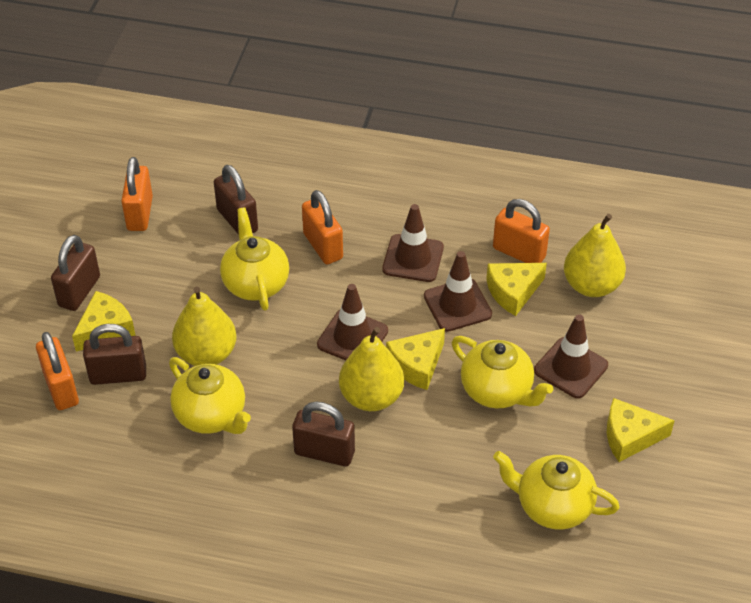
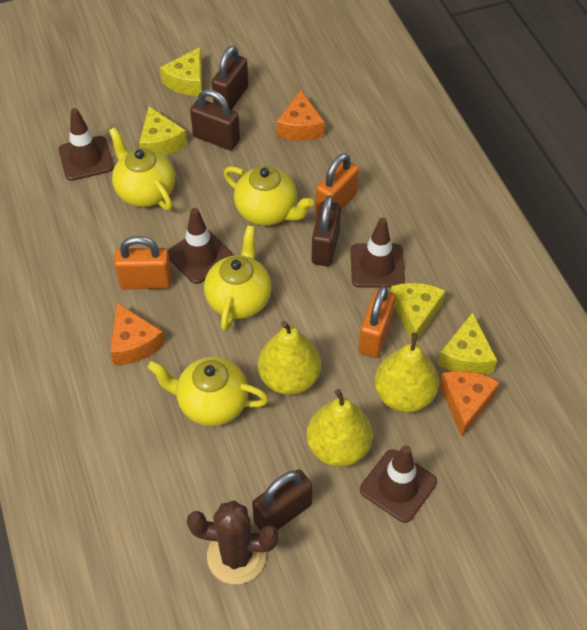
brown cactus: 0 -> 1
orange cheese: 0 -> 3
orange padlock: 4 -> 3

